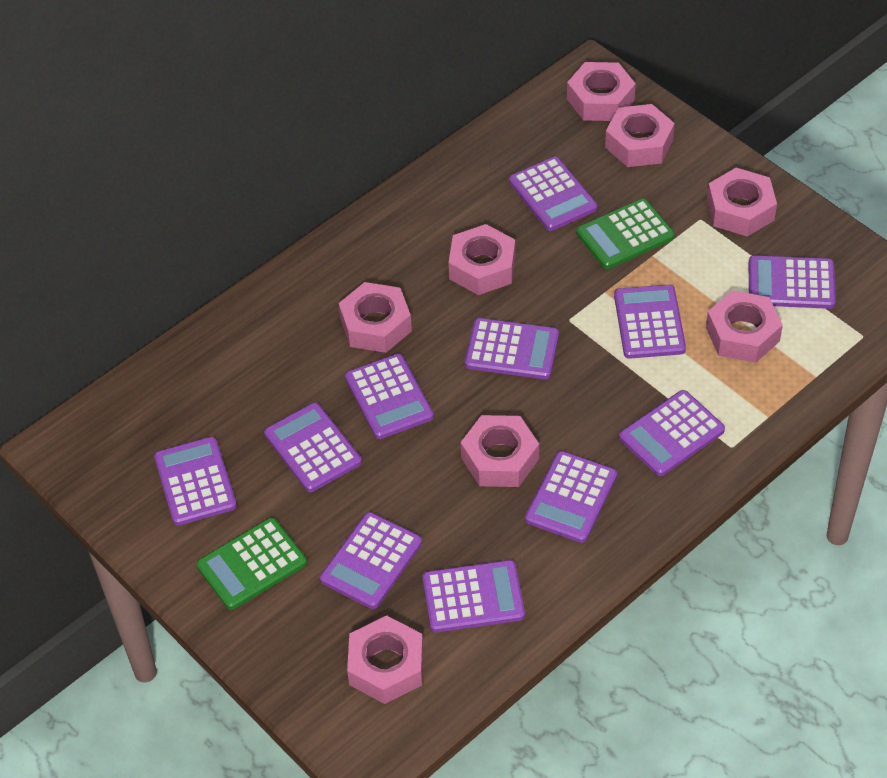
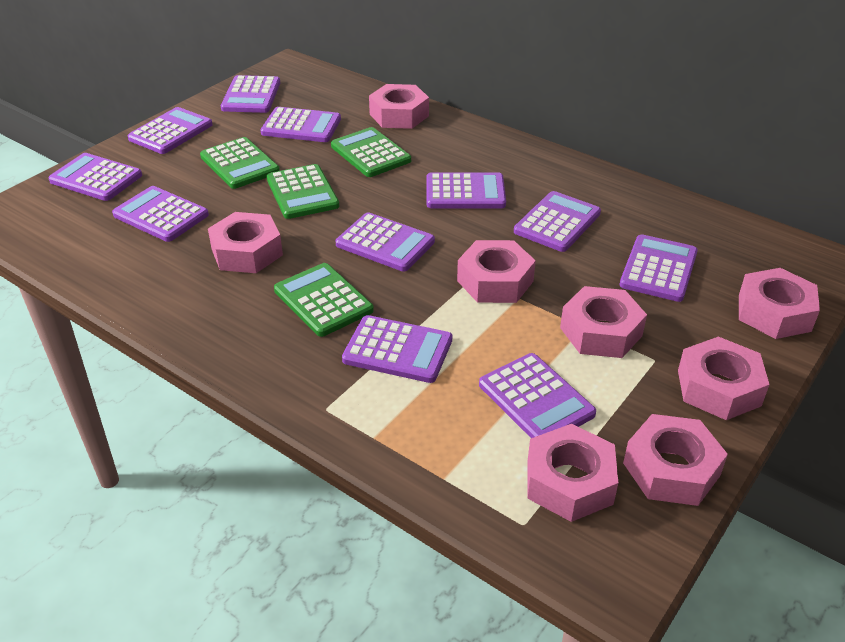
green calculator: 2 -> 4

